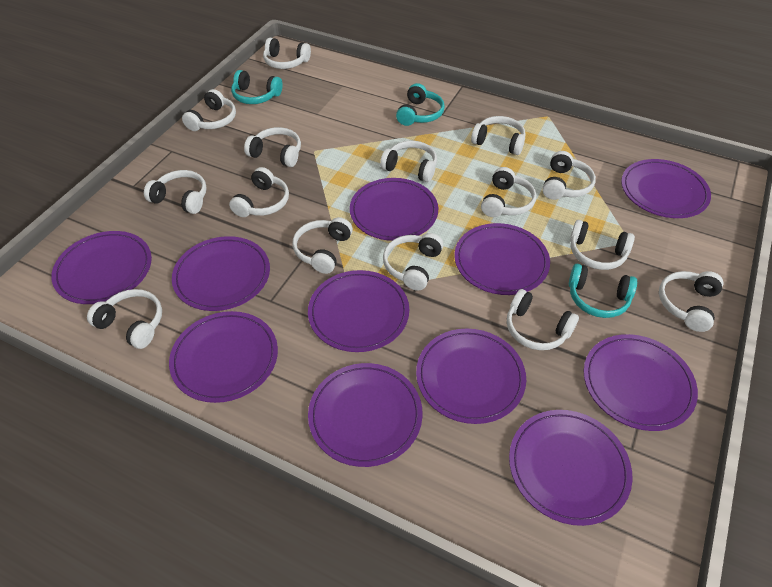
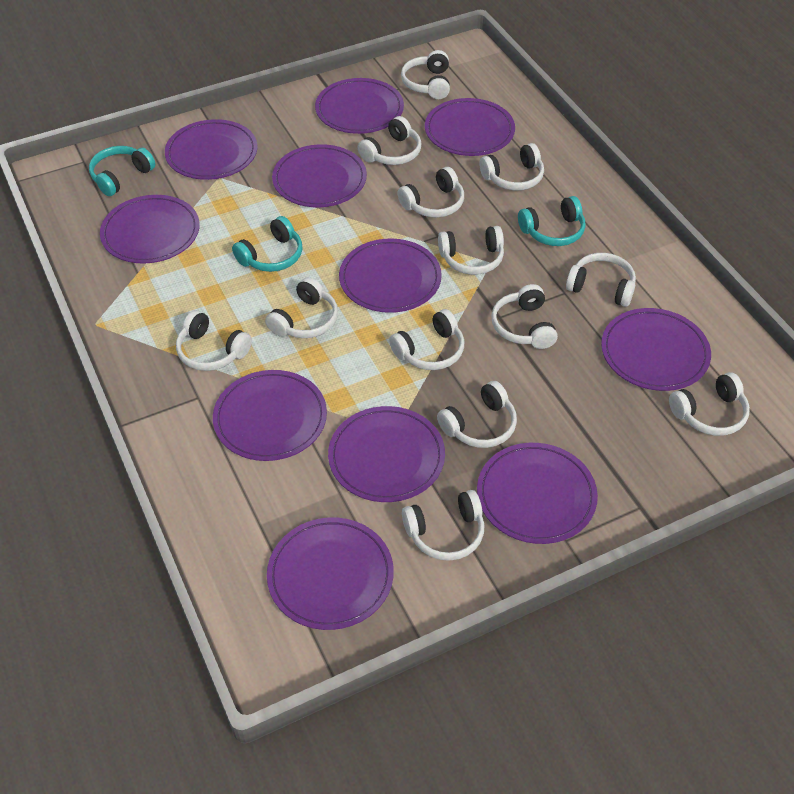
white headphones: 15 -> 13

